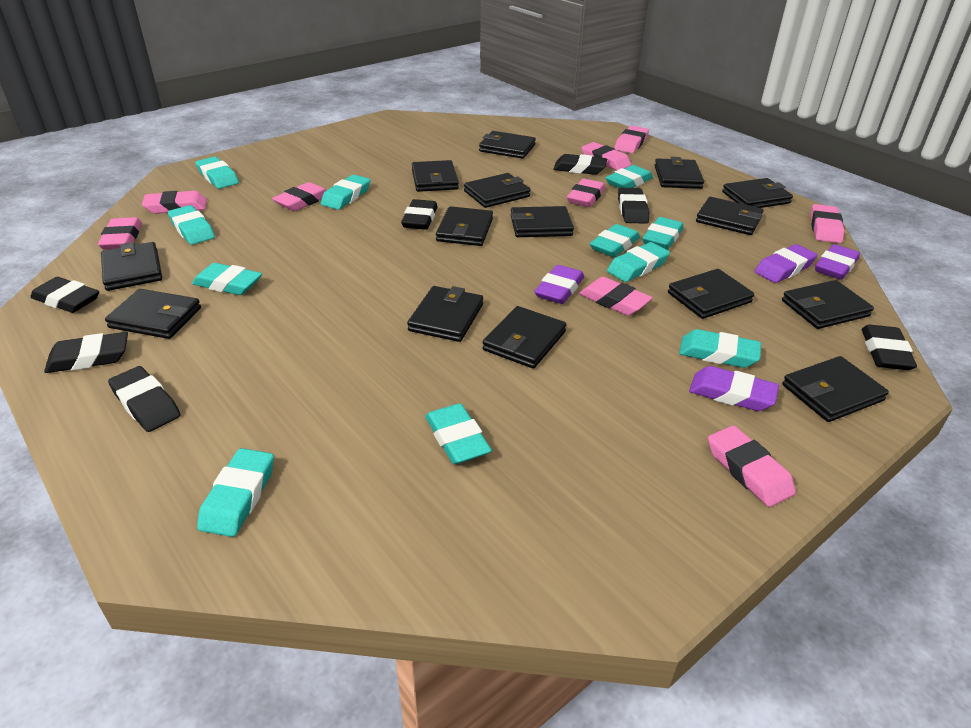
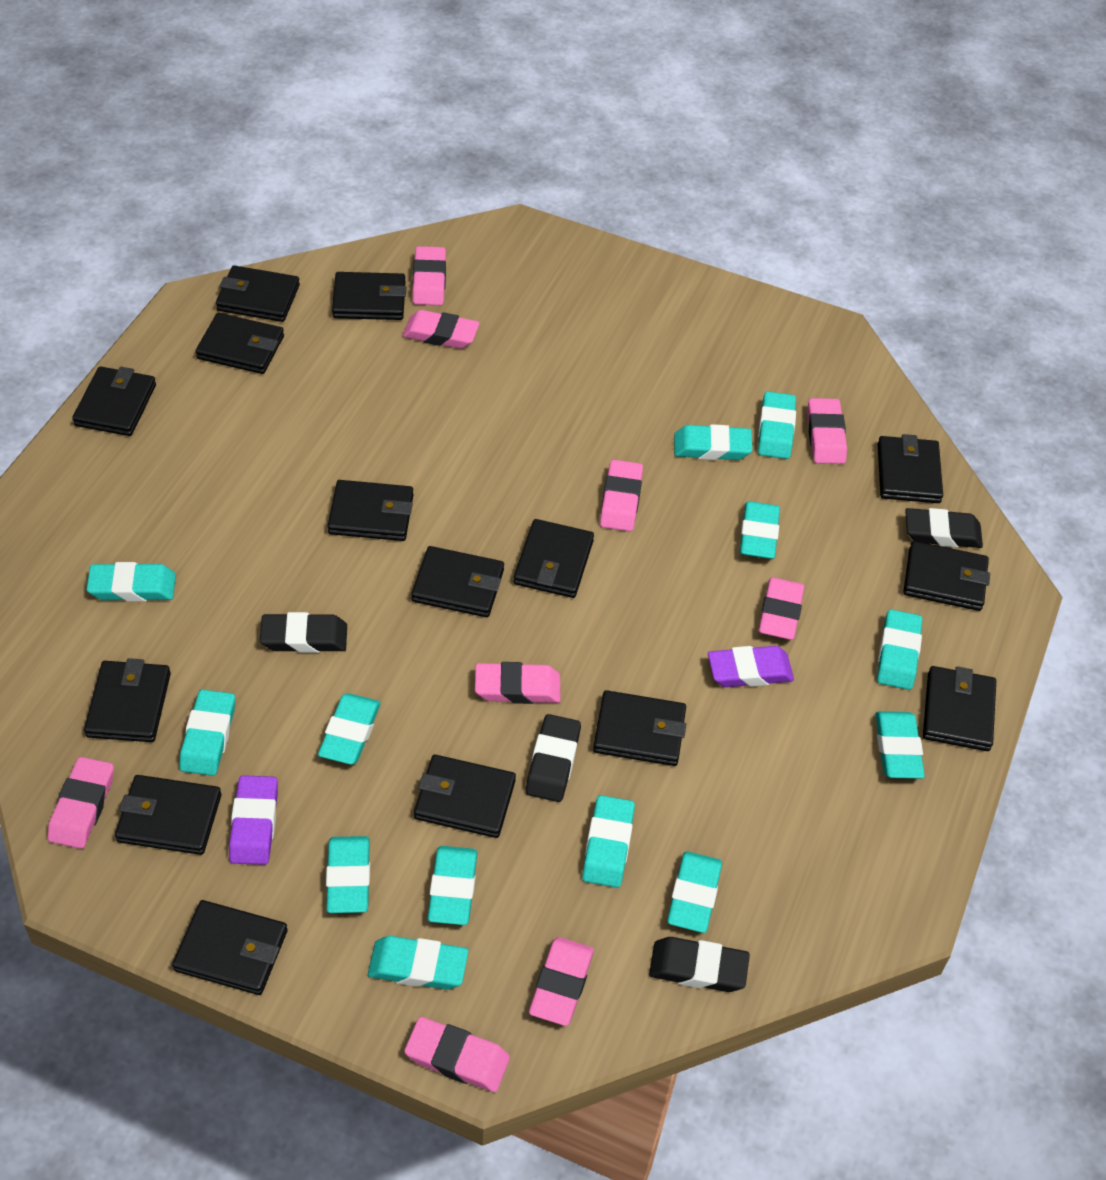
black eraser: 7 -> 4
purple eraser: 4 -> 2
turquoise eraser: 11 -> 13

